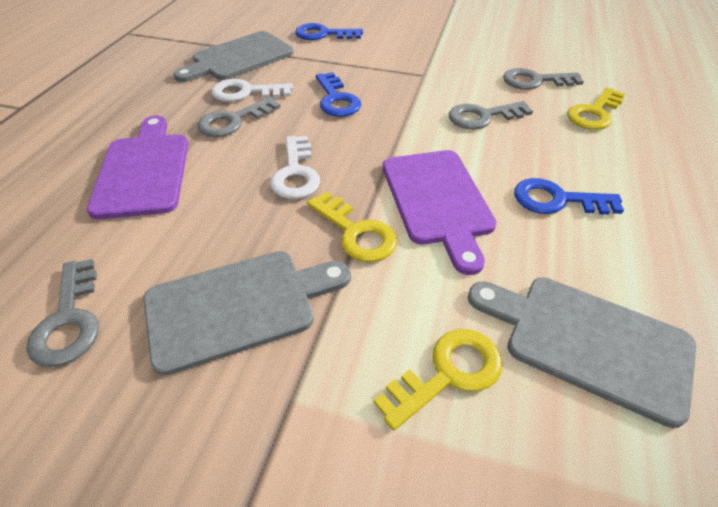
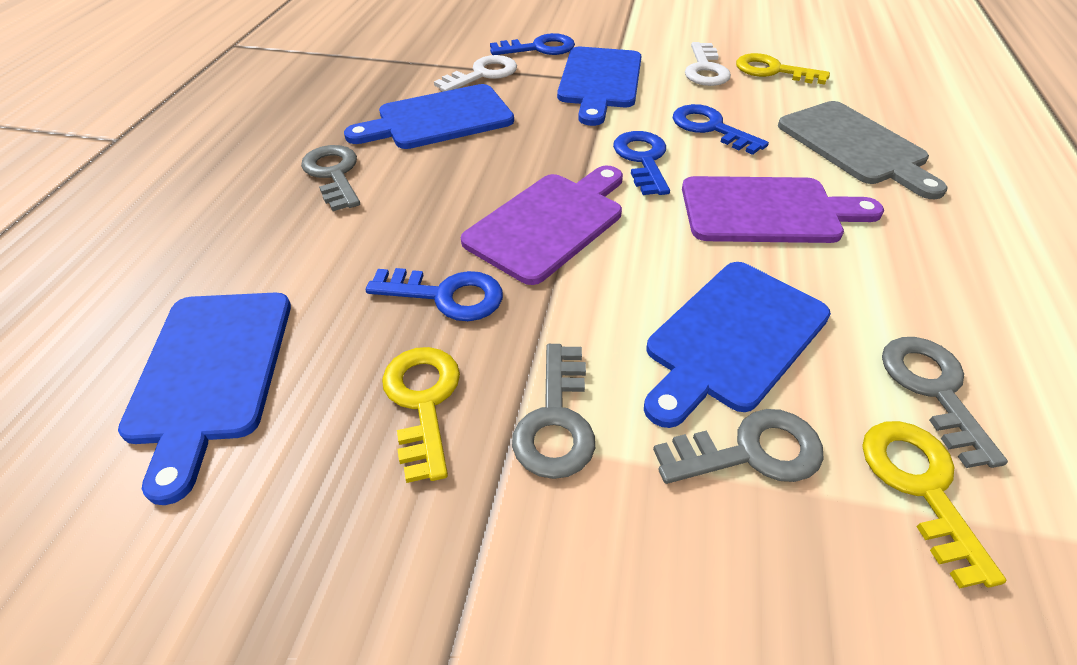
blue cutting board: 0 -> 4
blue key: 3 -> 4
grey cutting board: 3 -> 1

